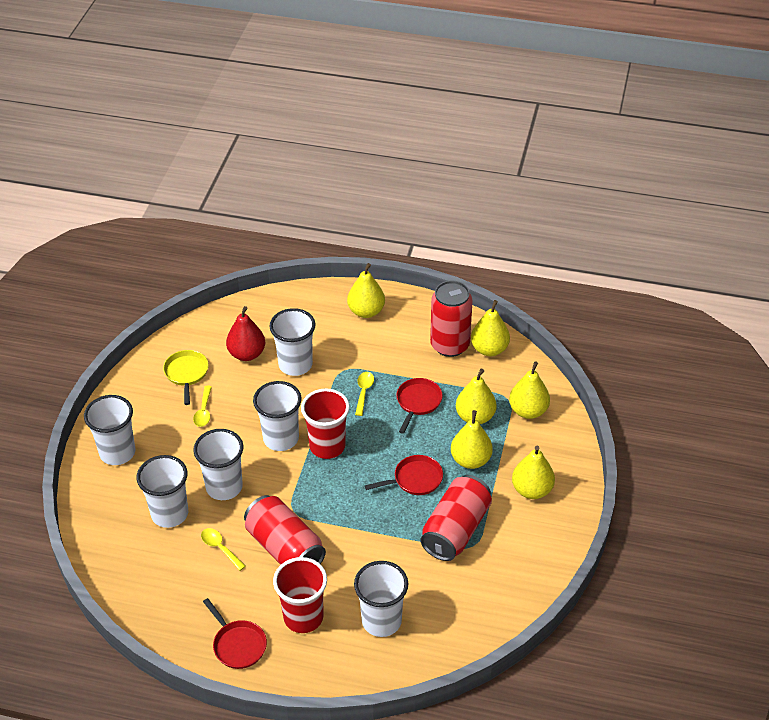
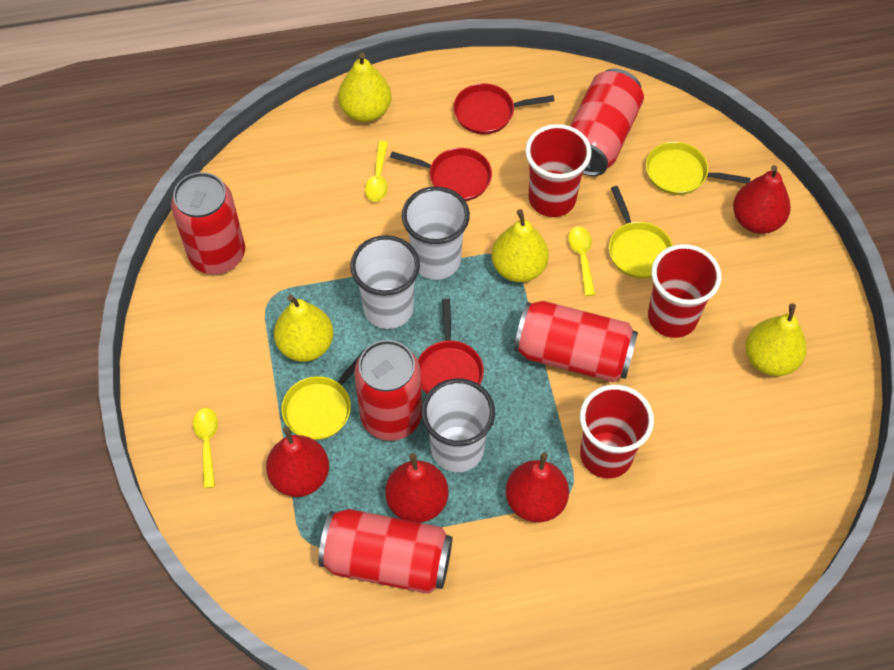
red can: 3 -> 5
red cup: 2 -> 3
red pear: 1 -> 4
white cup: 6 -> 3
yellow pan: 1 -> 3
yellow pear: 6 -> 4

